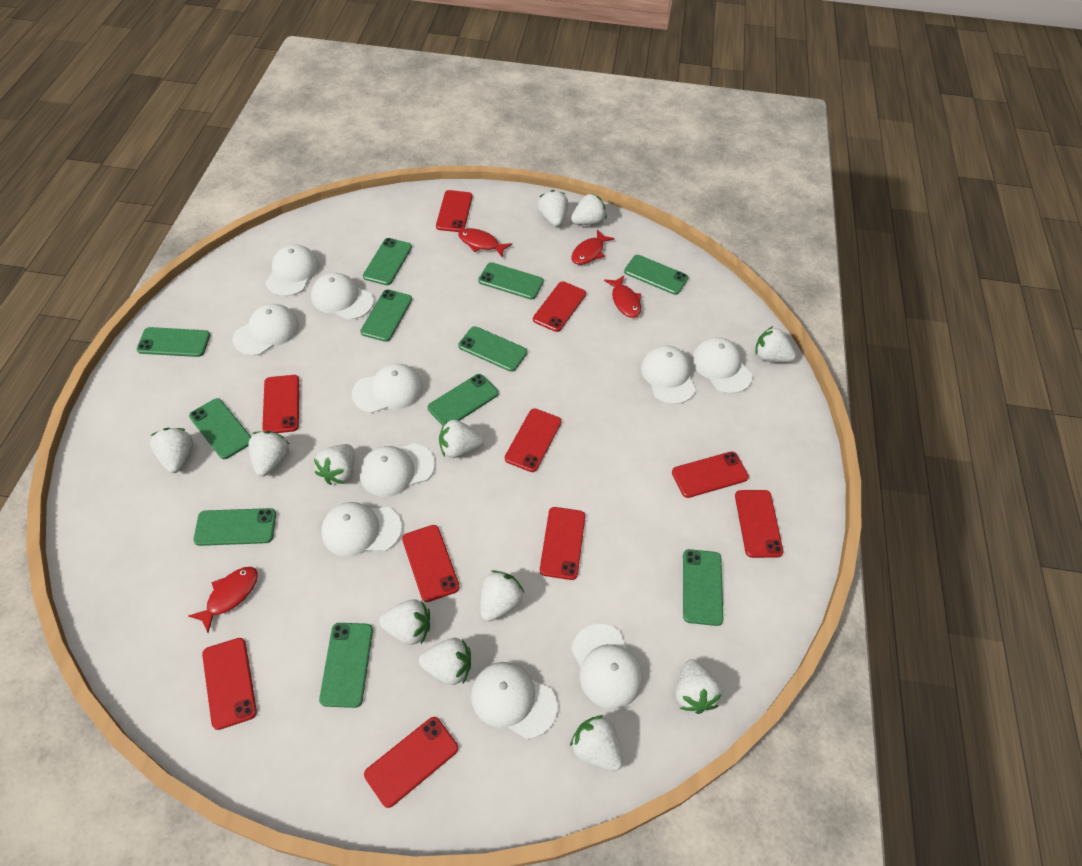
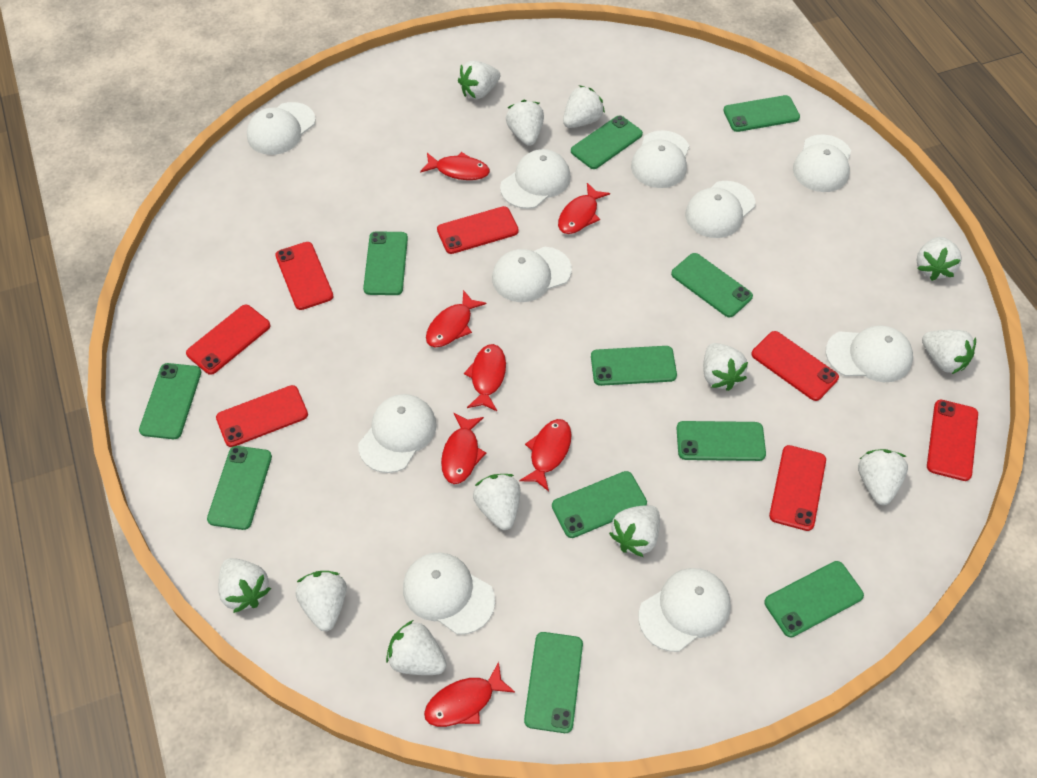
red fish: 4 -> 7
red phone: 10 -> 7

